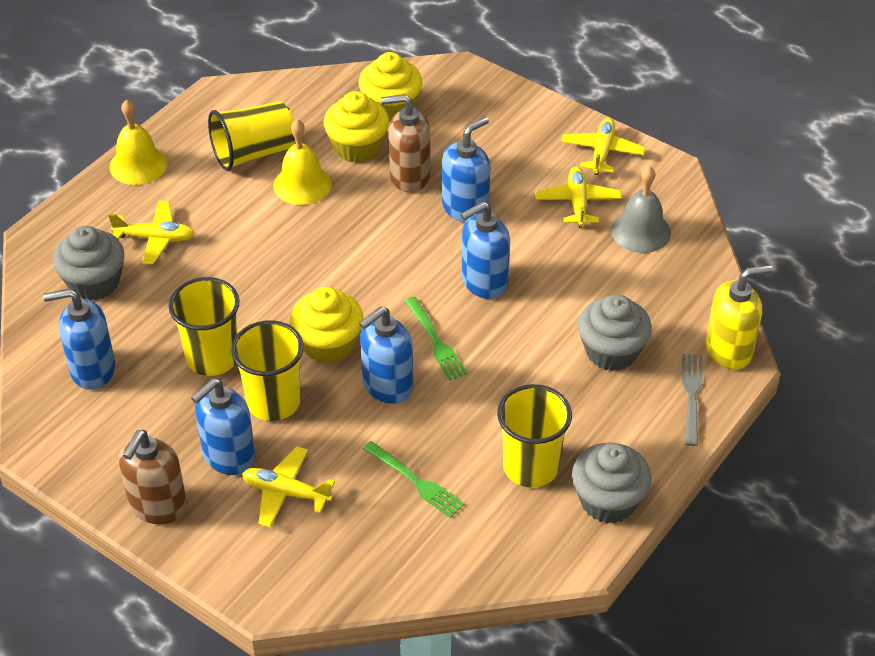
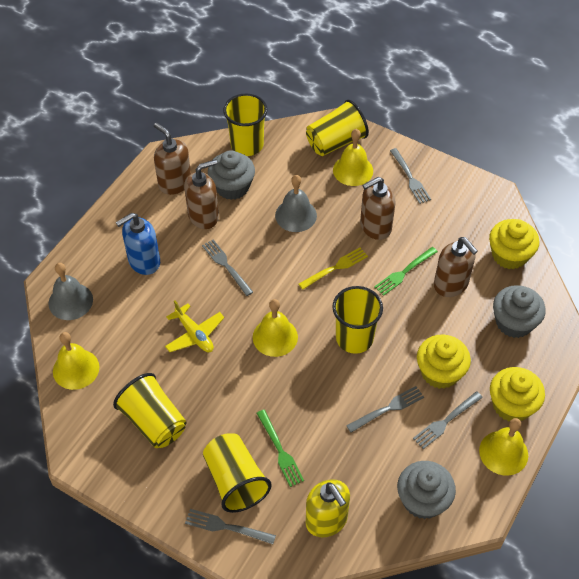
blue soap dispenser: 5 -> 1
brown soap dispenser: 2 -> 4
grey bell: 1 -> 2
grey fork: 1 -> 5
yellow bell: 2 -> 4
yellow cup: 4 -> 5
yellow fork: 0 -> 1
yellow plane: 4 -> 1

